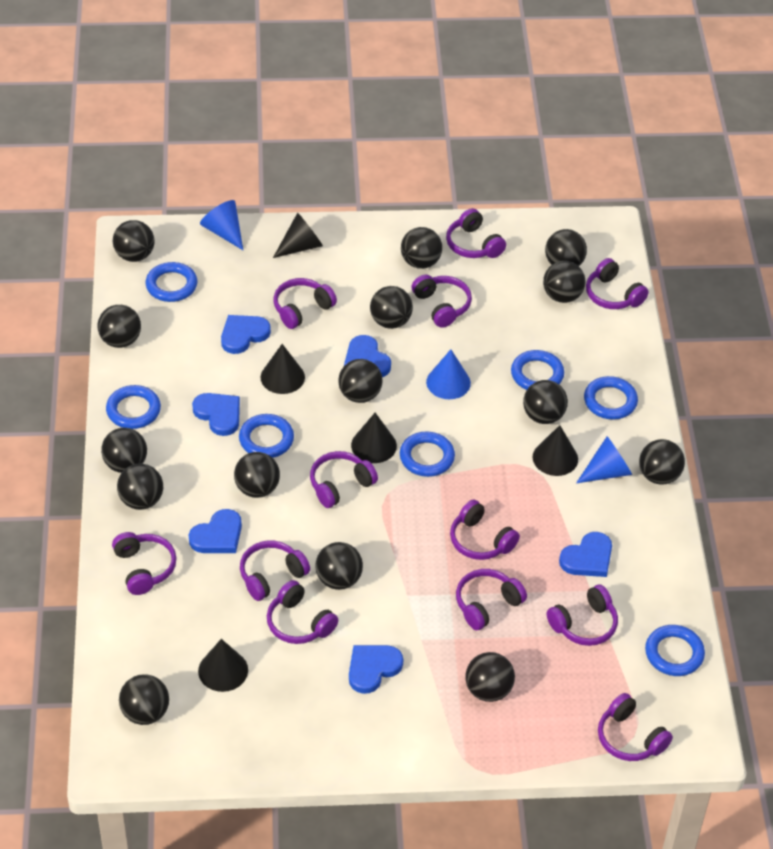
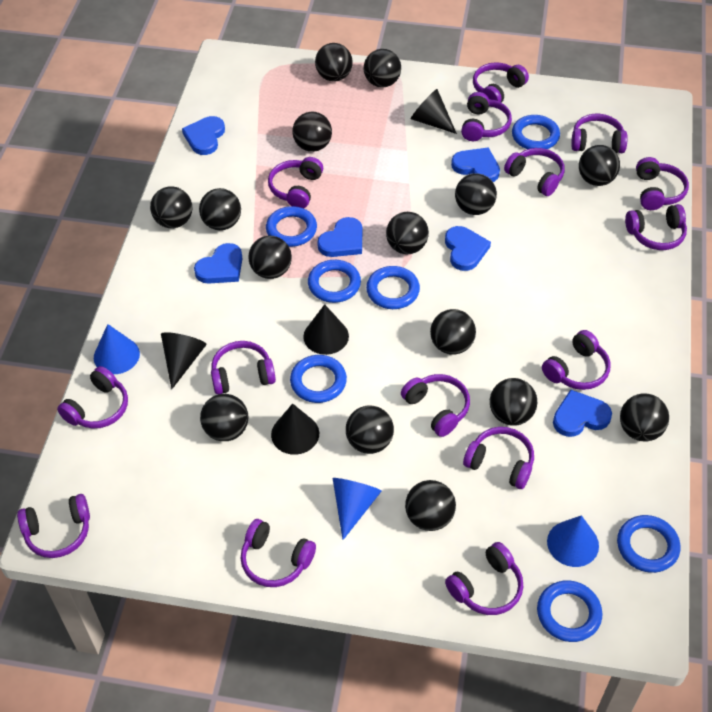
black cone: 5 -> 4
purple headphones: 12 -> 15

